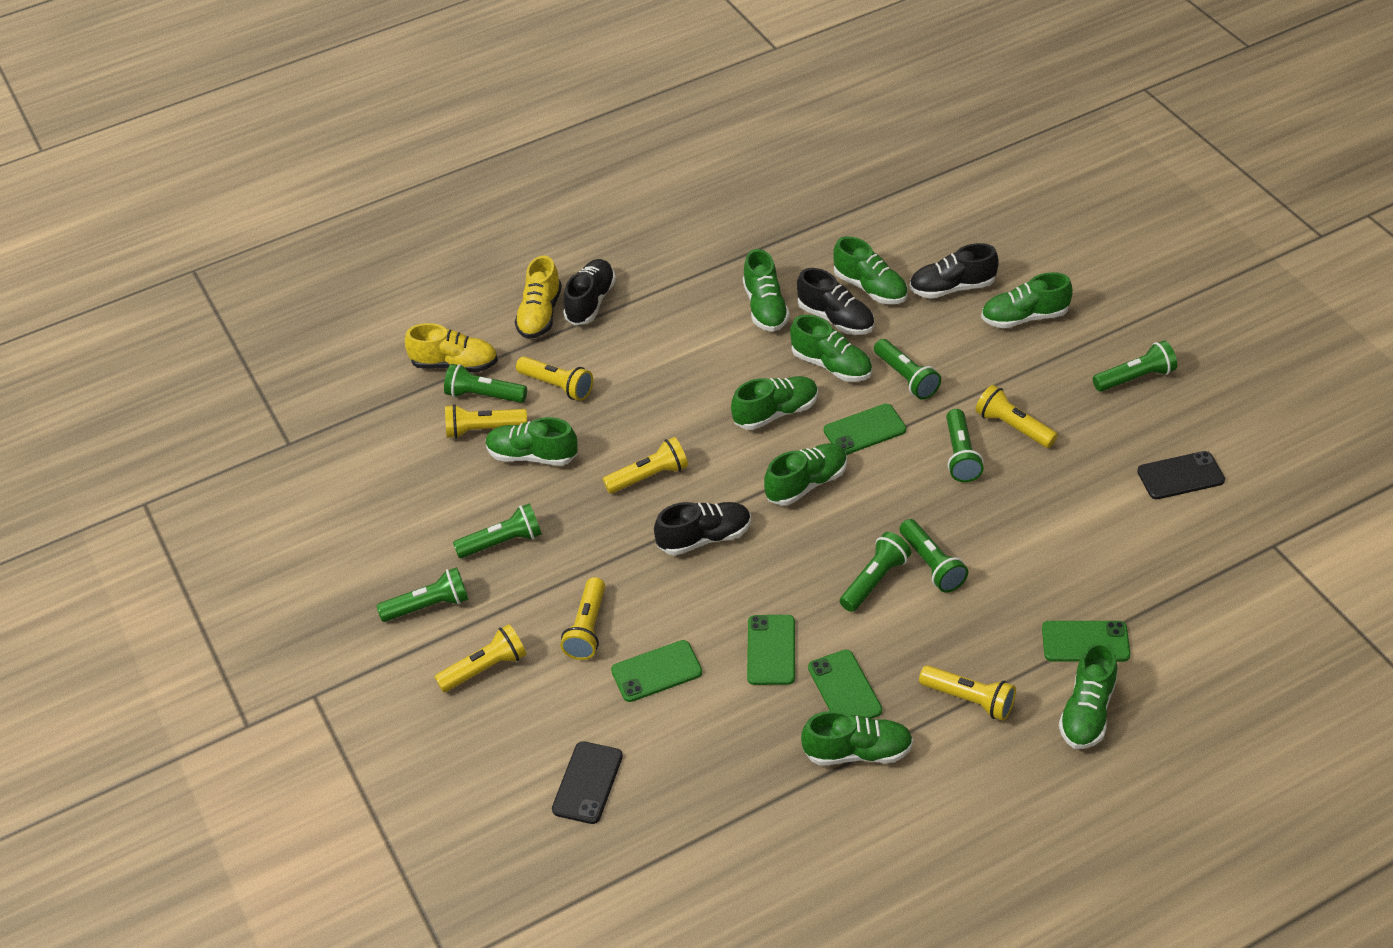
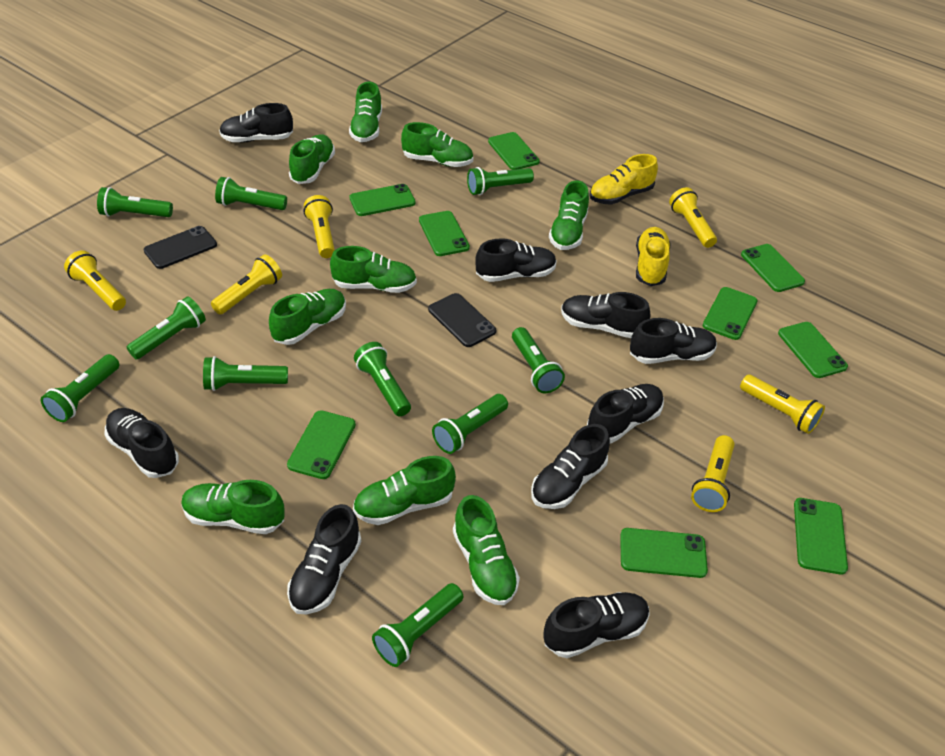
black shoe: 4 -> 9
green flashlight: 8 -> 10
green phone: 5 -> 9
yellow flashlight: 7 -> 6

